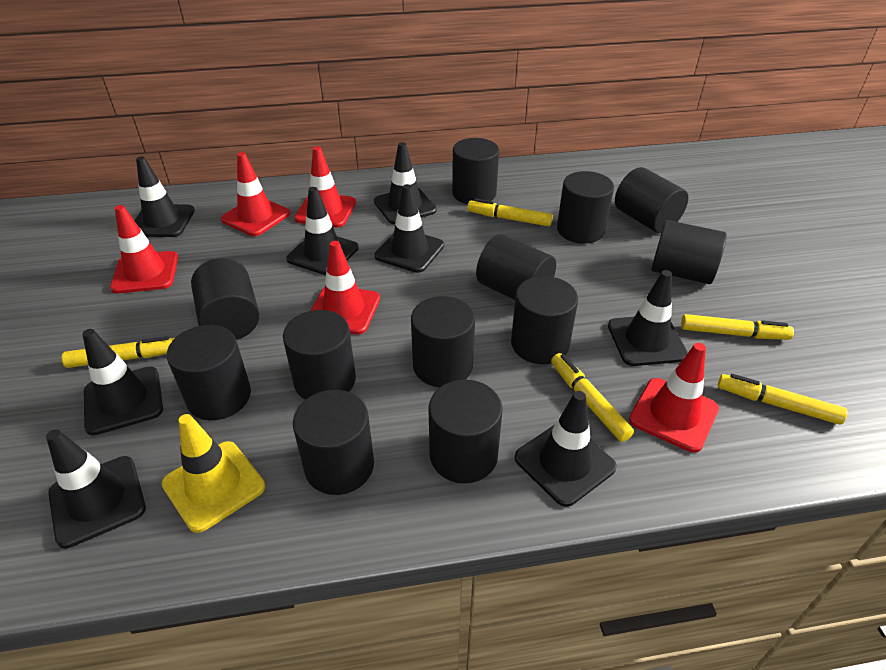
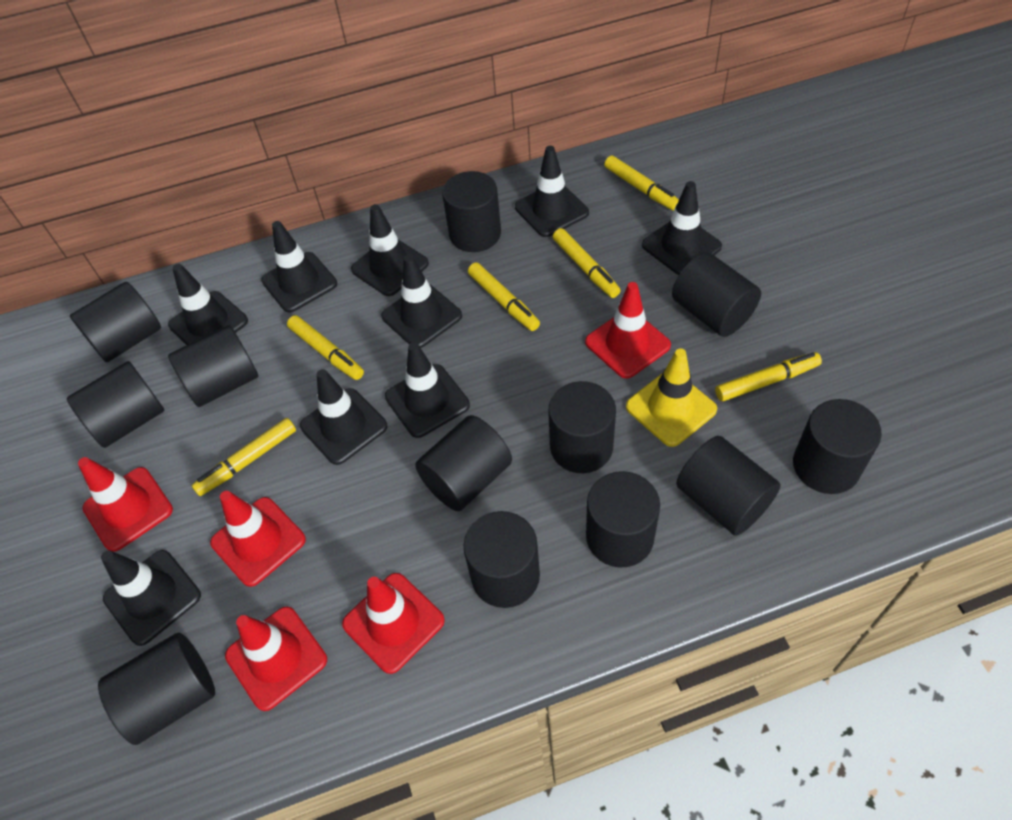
black traffic cone: 8 -> 9
yellow marker: 5 -> 6

